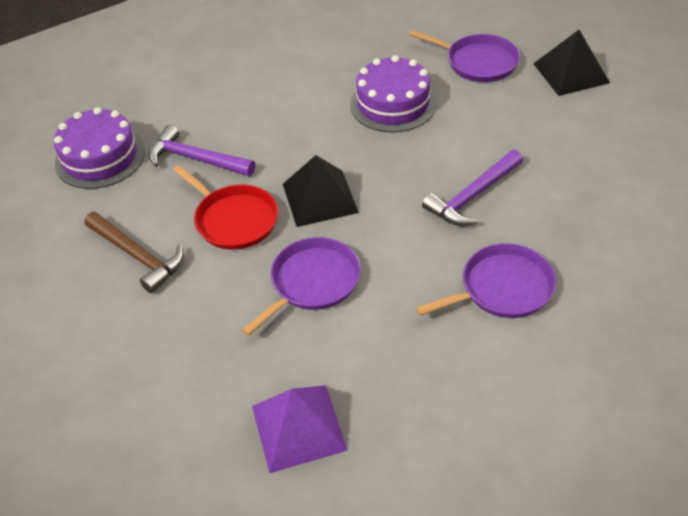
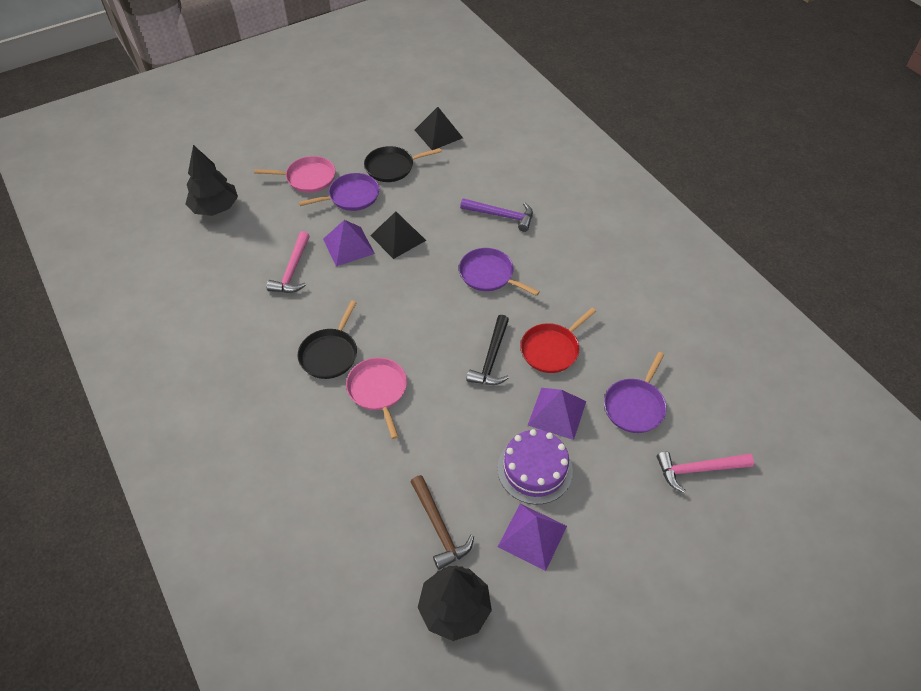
black hammer: 0 -> 1
black pan: 0 -> 2
black tree: 0 -> 2
pink hammer: 0 -> 2
pink pan: 0 -> 2
purple cake: 2 -> 1
purple hammer: 2 -> 1
purple pyramid: 1 -> 3

